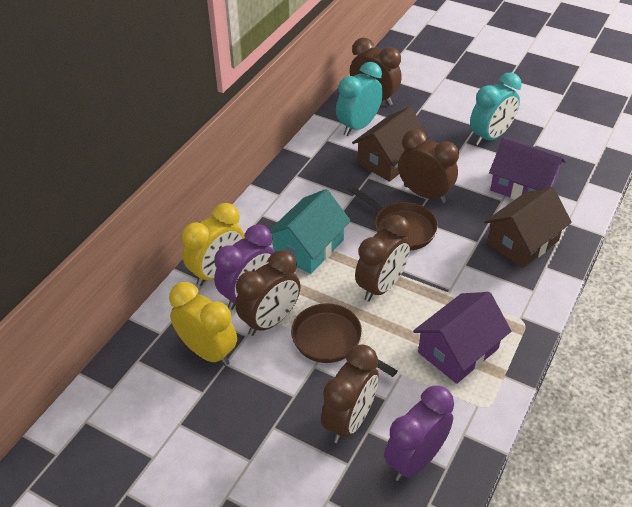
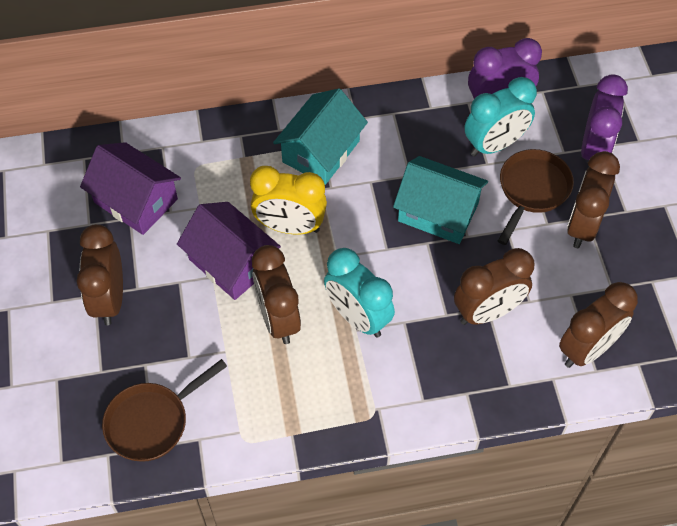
brown house: 2 -> 0
turquoise house: 1 -> 2
yellow clock: 2 -> 1

